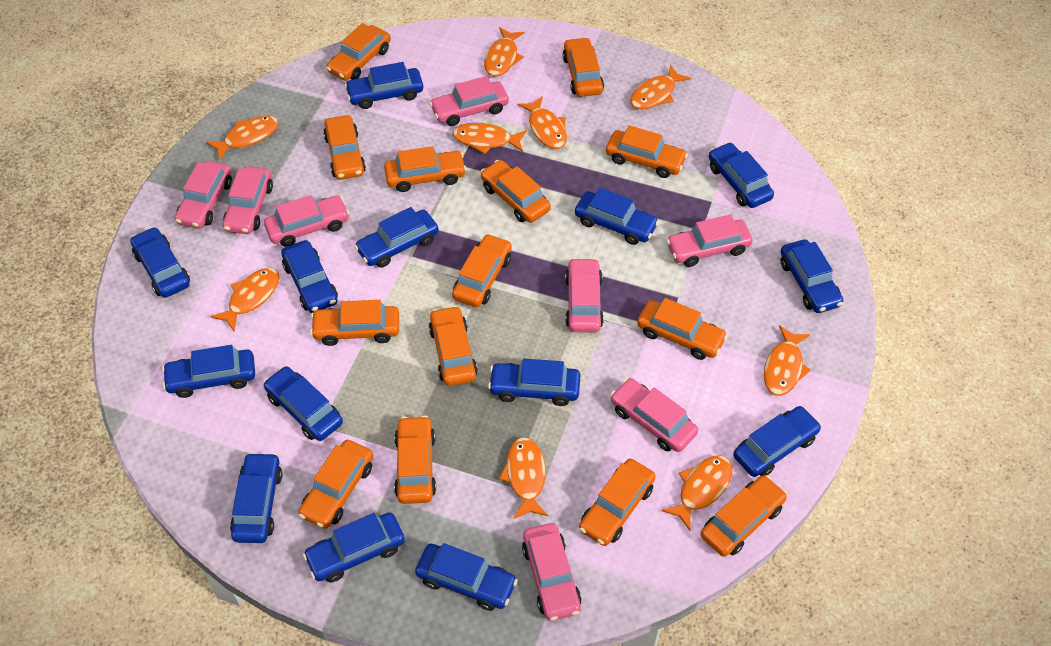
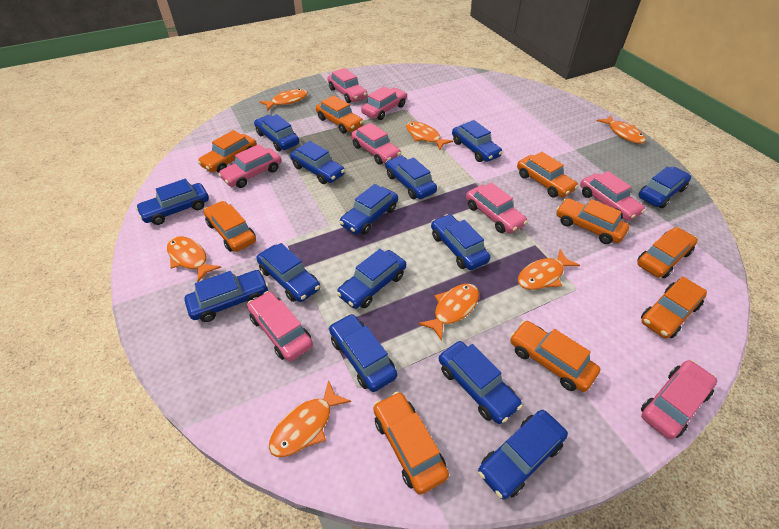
orange car: 14 -> 9
orange fish: 9 -> 7

